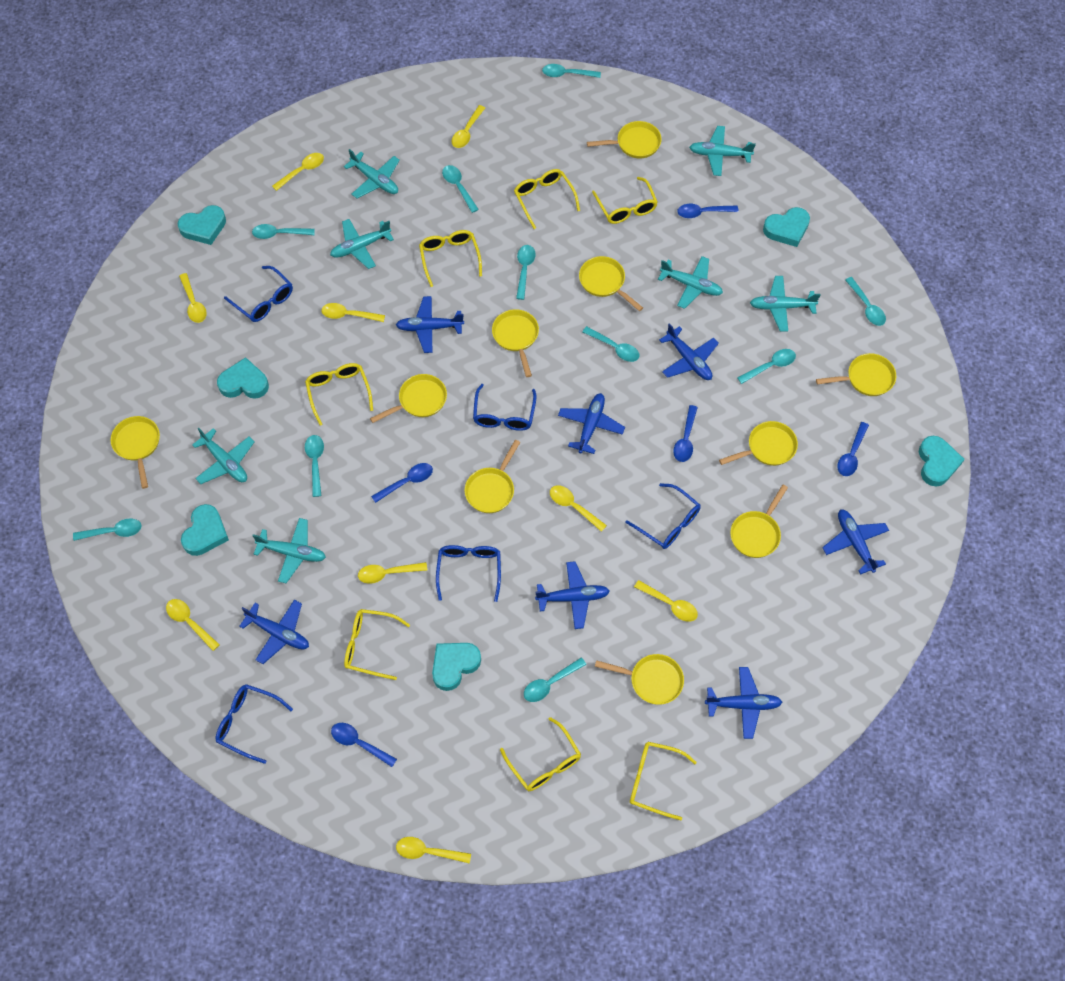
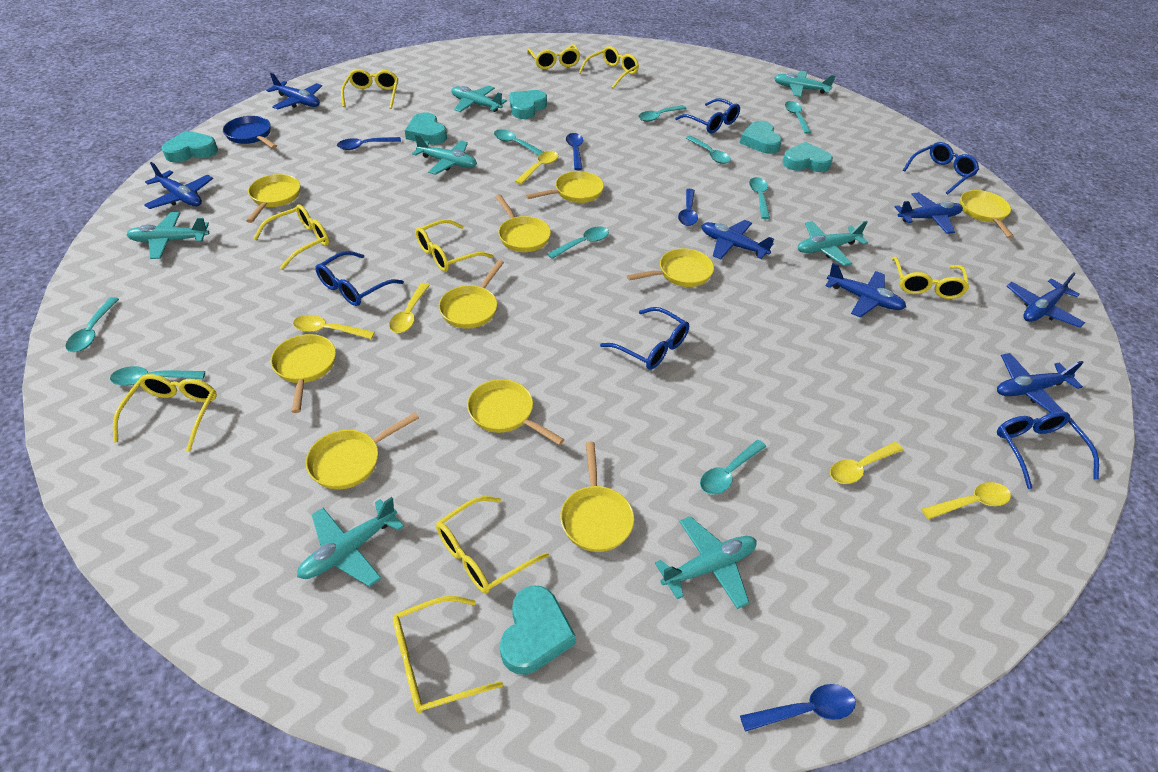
blue pan: 0 -> 1
blue spoon: 5 -> 4
turquoise spoon: 10 -> 9
yellow glasses: 7 -> 9
yellow spoon: 9 -> 5

